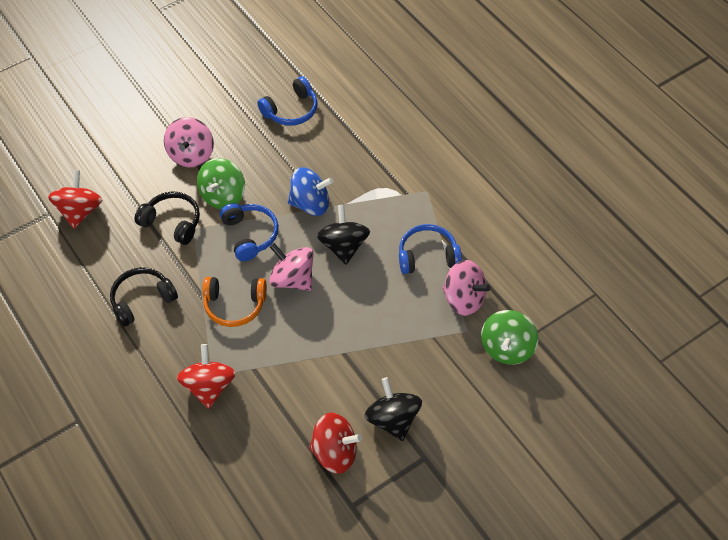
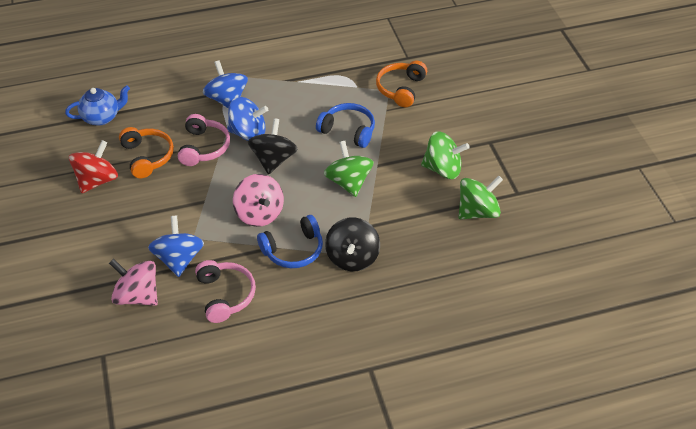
black headphones: 2 -> 0
blue headphones: 3 -> 2
blue spinning top: 1 -> 3
blue teapot: 0 -> 1
green spinning top: 2 -> 3
orange headphones: 1 -> 2
pink headphones: 0 -> 2
pink spinning top: 3 -> 2
red spinning top: 3 -> 1

